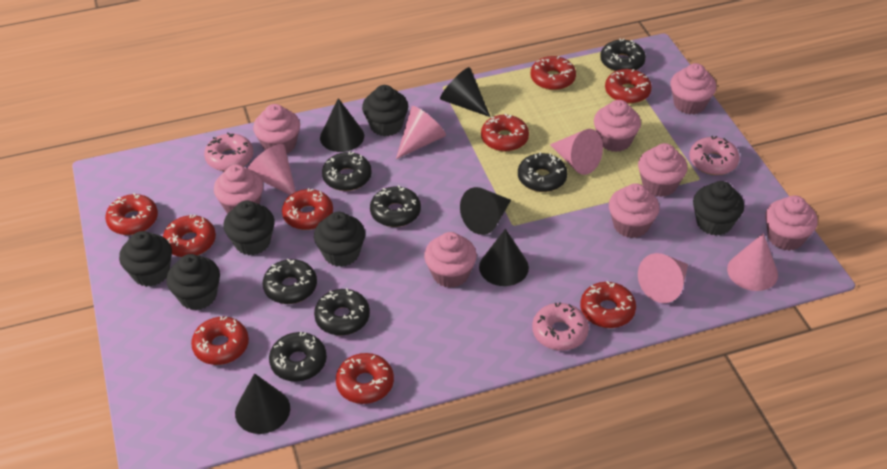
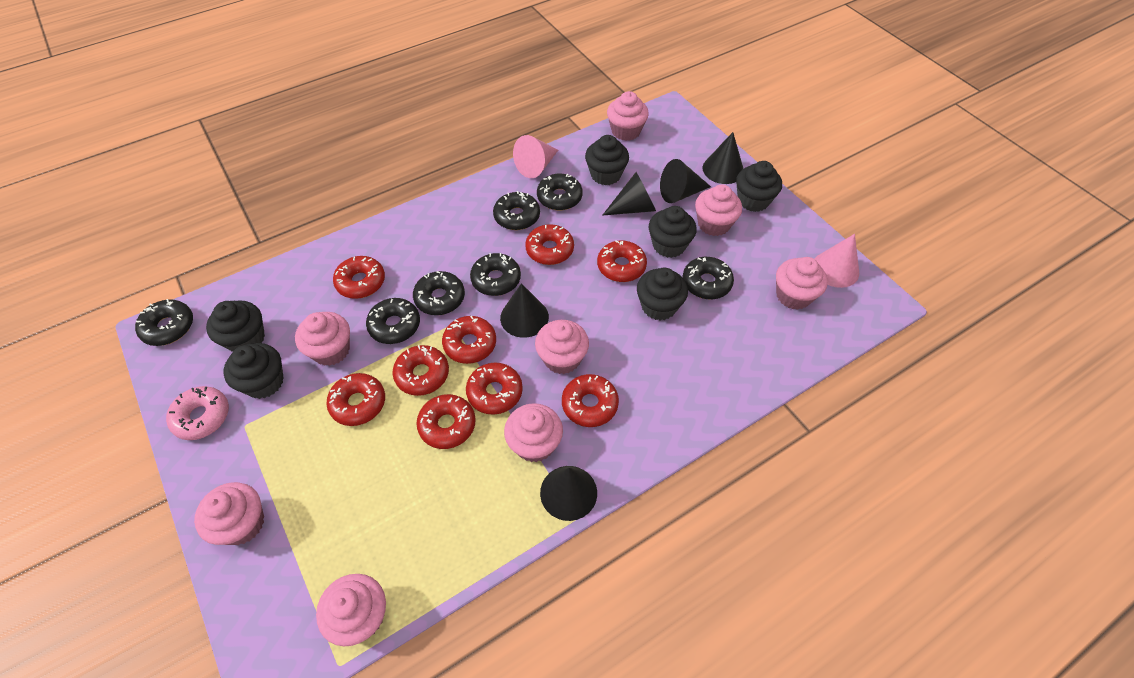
pink cone: 5 -> 2
pink donut: 3 -> 1

